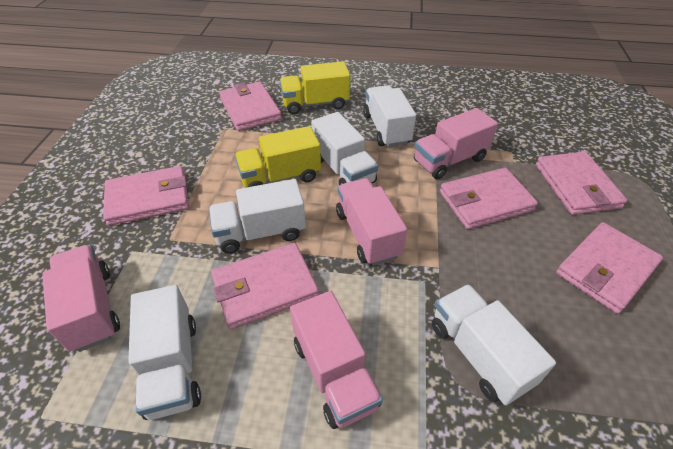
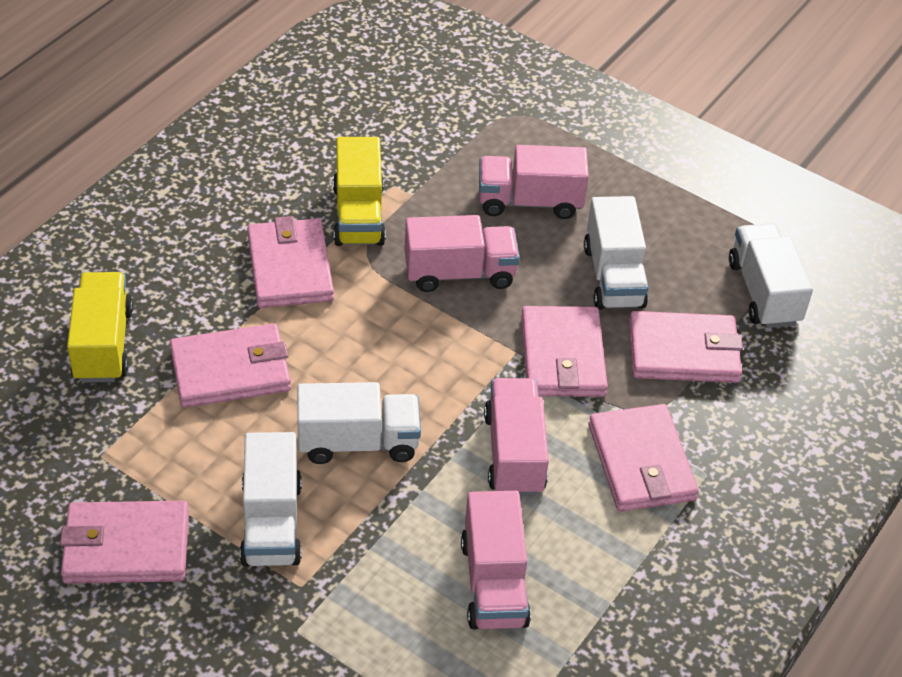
white truck: 5 -> 4

